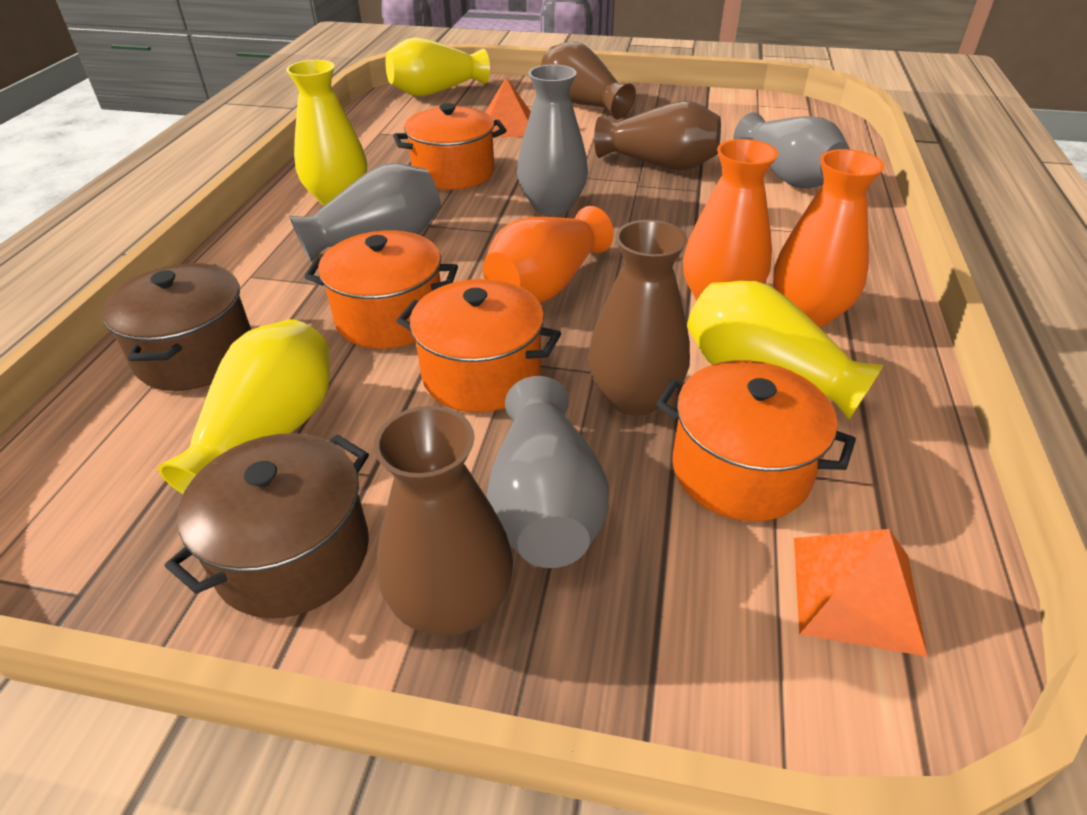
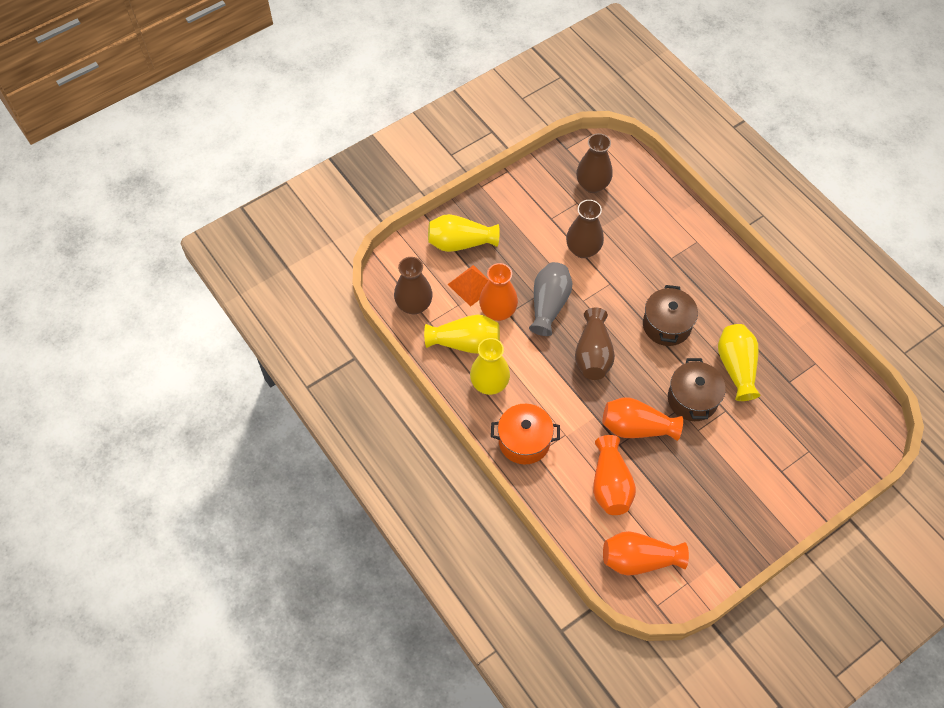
grey vase: 4 -> 1
orange pot: 4 -> 1
orange pyramid: 2 -> 1
orange vase: 3 -> 4

